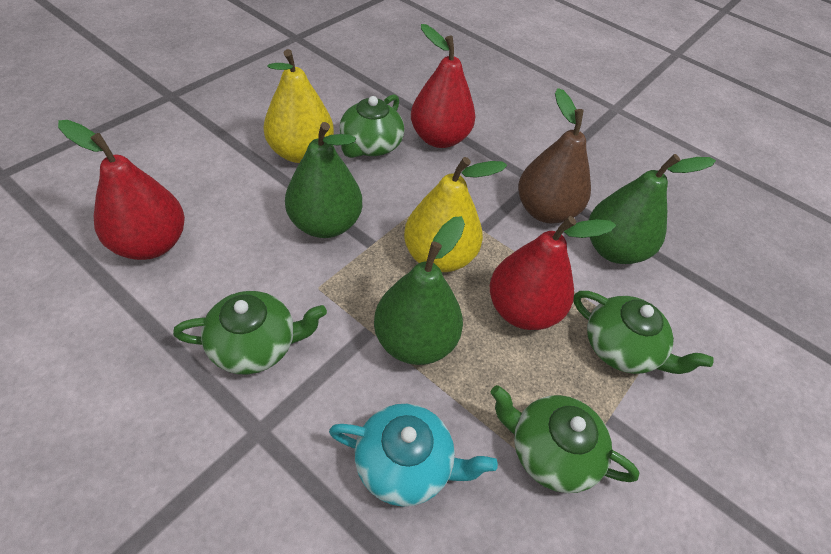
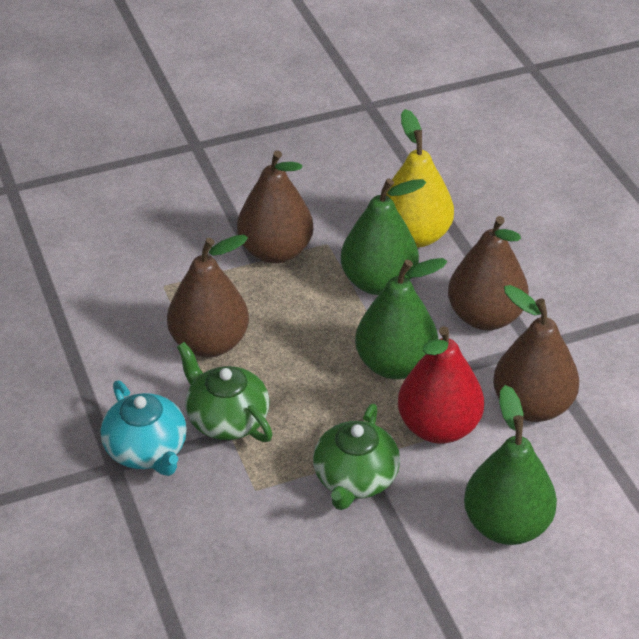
brown pear: 1 -> 4
green teapot: 4 -> 2
red pear: 3 -> 1
yellow pear: 2 -> 1

